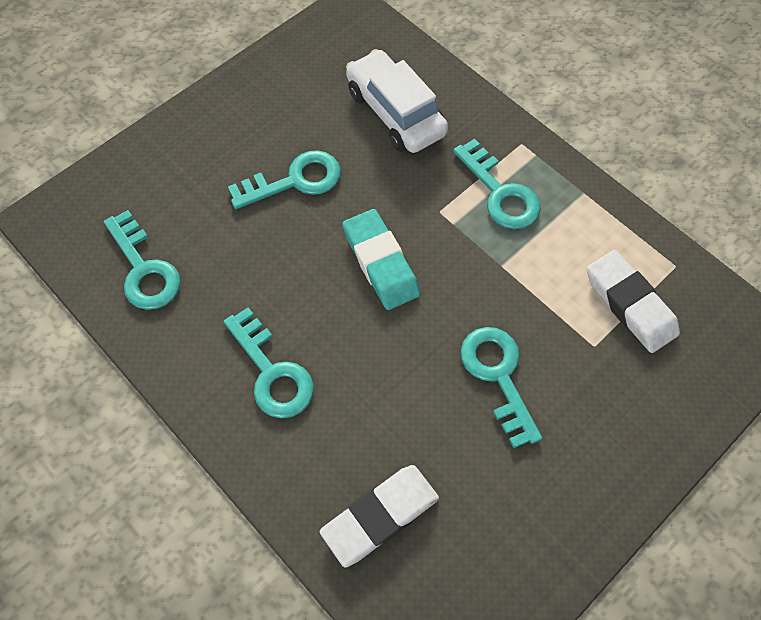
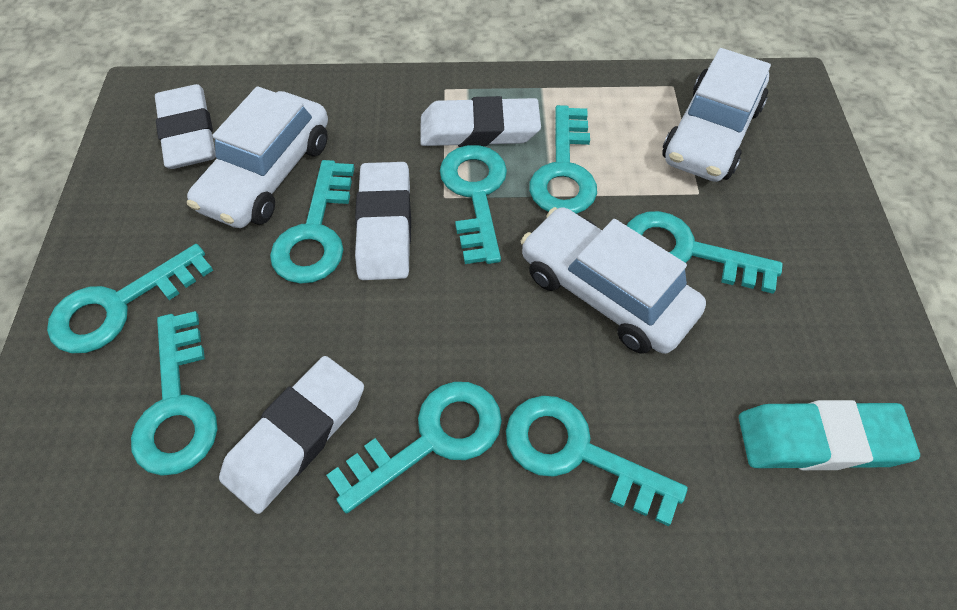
turquoise key: 5 -> 8
white car: 1 -> 3
white eraser: 2 -> 4

